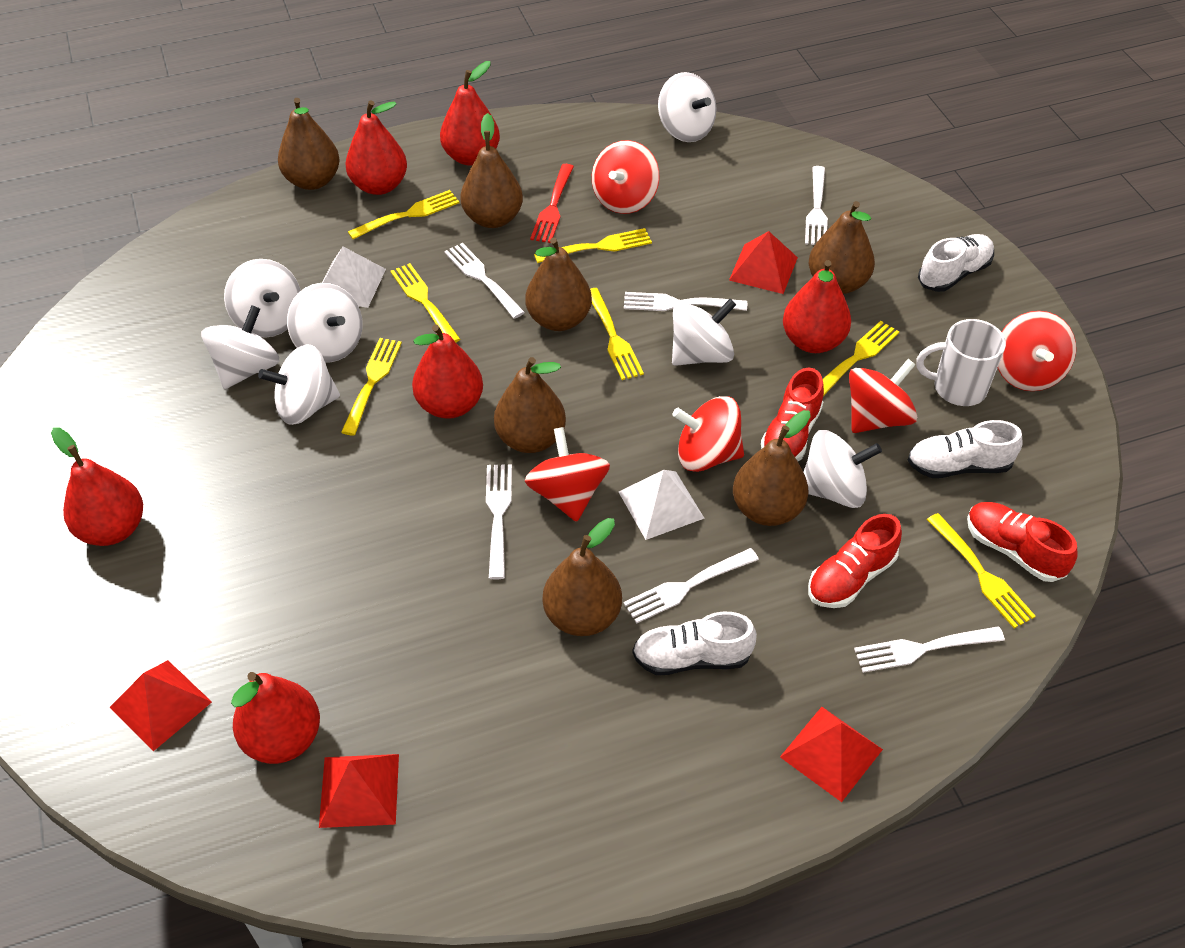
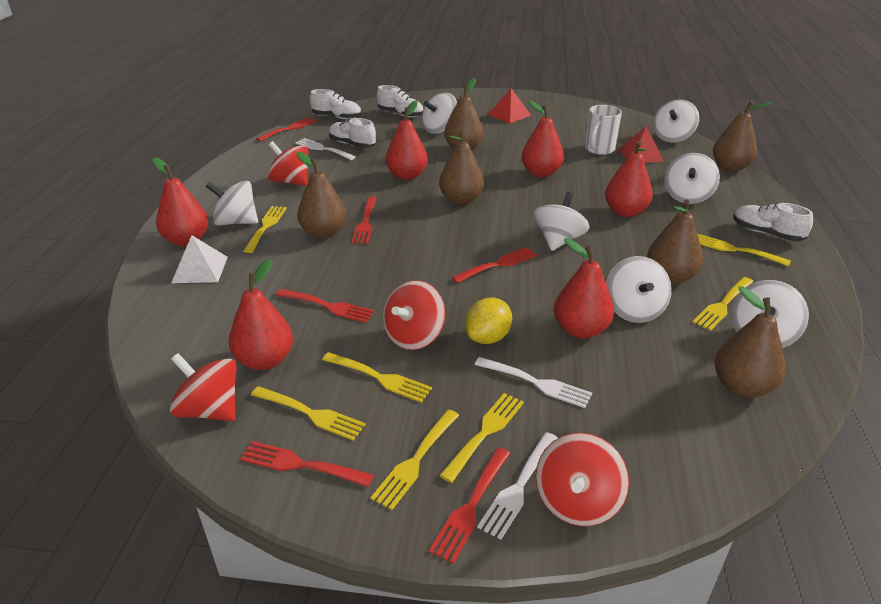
brown pear: 7 -> 6
red fork: 1 -> 6
red pyramid: 4 -> 2
red shoe: 3 -> 0
red spinning top: 5 -> 4
white fork: 6 -> 3
white pyramid: 2 -> 1
white shoe: 3 -> 4
yellow lemon: 0 -> 1

